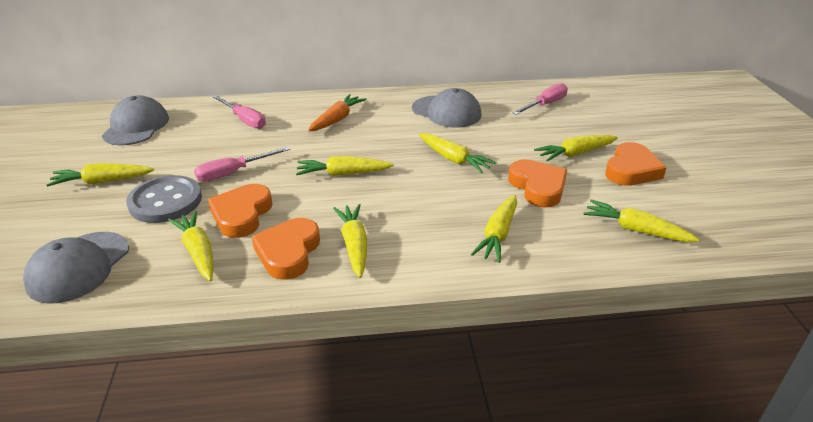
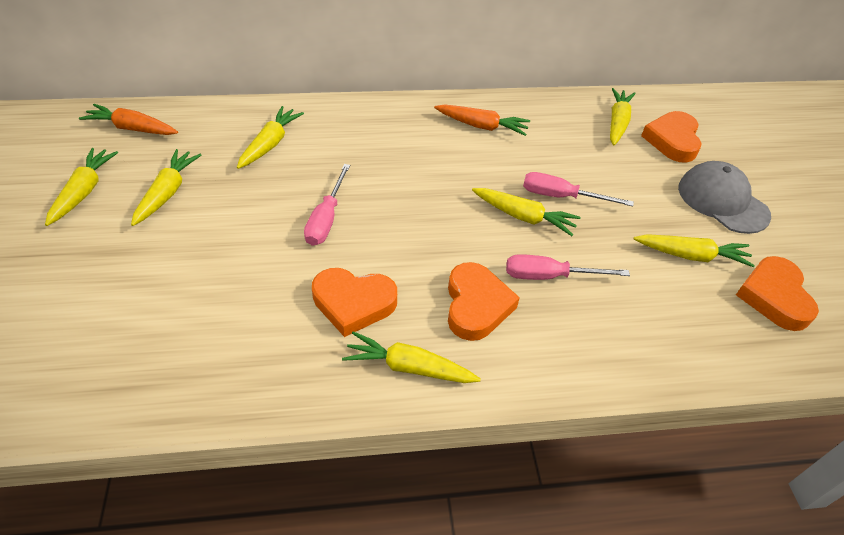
grey button: 1 -> 0
grey cap: 3 -> 1
orange carrot: 1 -> 2
yellow carrot: 8 -> 7

